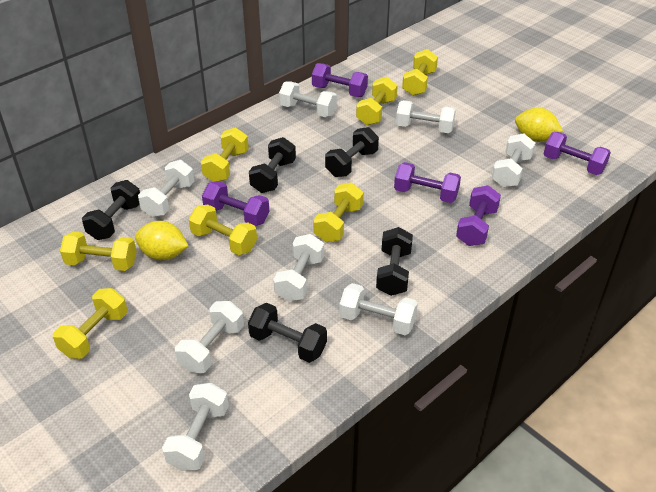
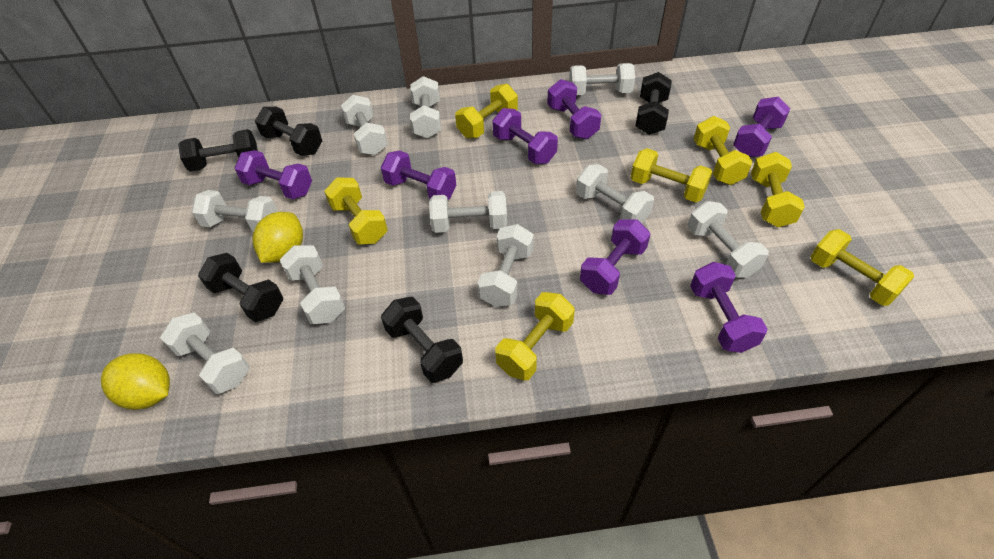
purple dumbbell: 5 -> 7
white dumbbell: 8 -> 10

